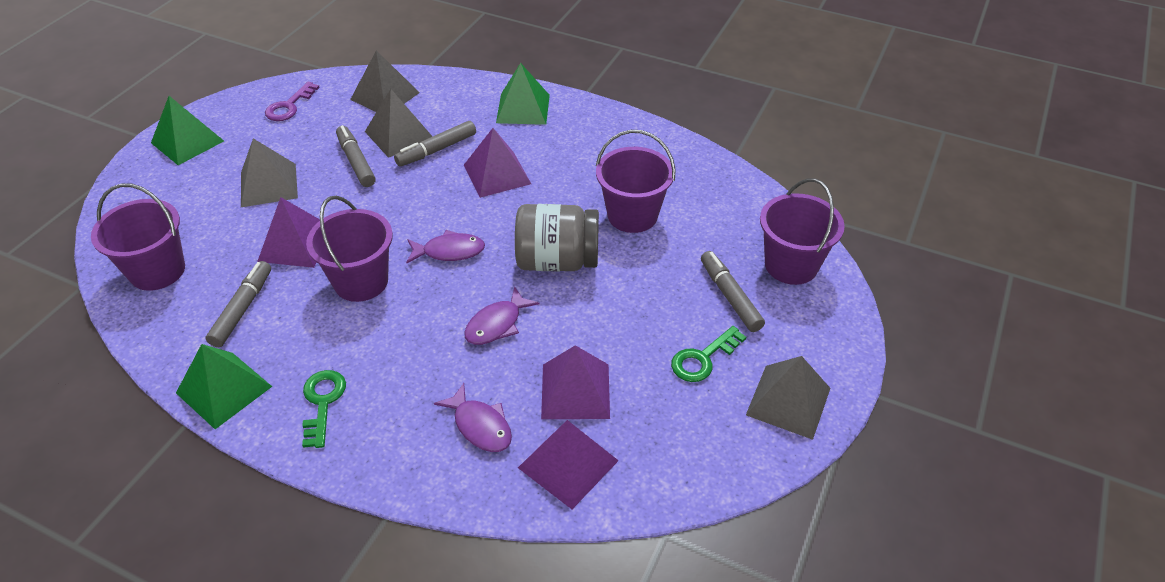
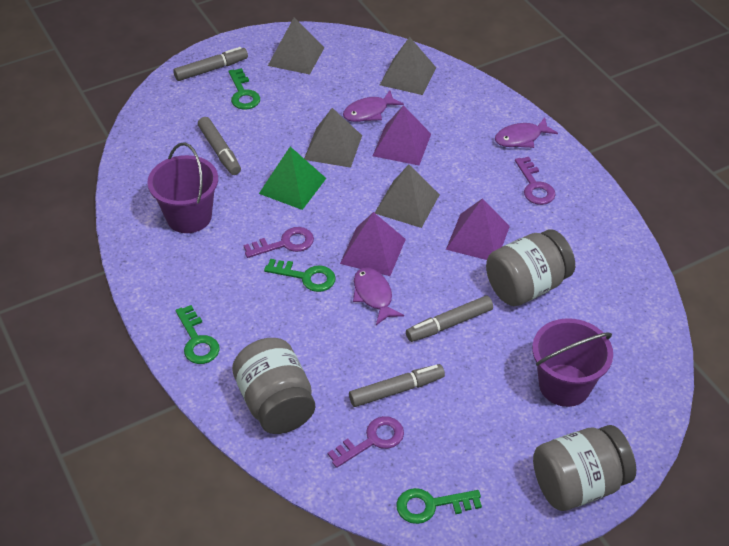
green key: 2 -> 4
green pyramid: 3 -> 1
grey jar: 1 -> 3
purple bucket: 4 -> 2
purple key: 1 -> 3
purple pyramid: 4 -> 3

